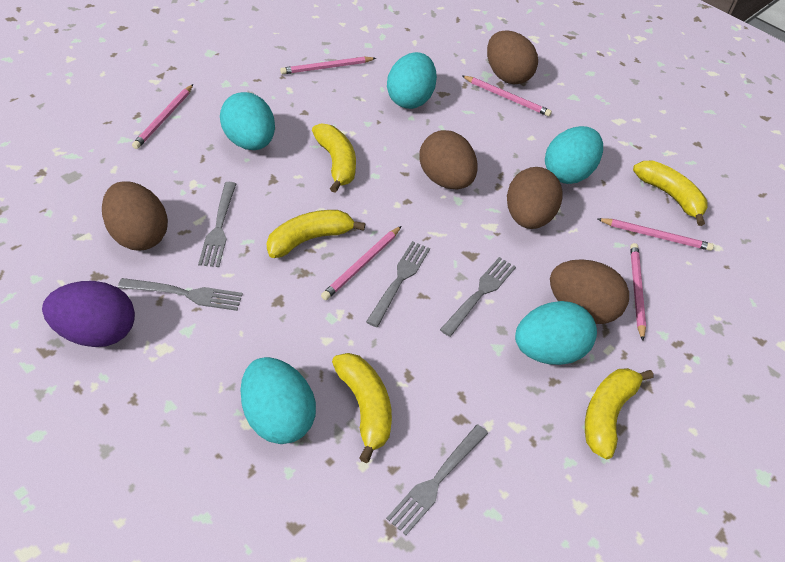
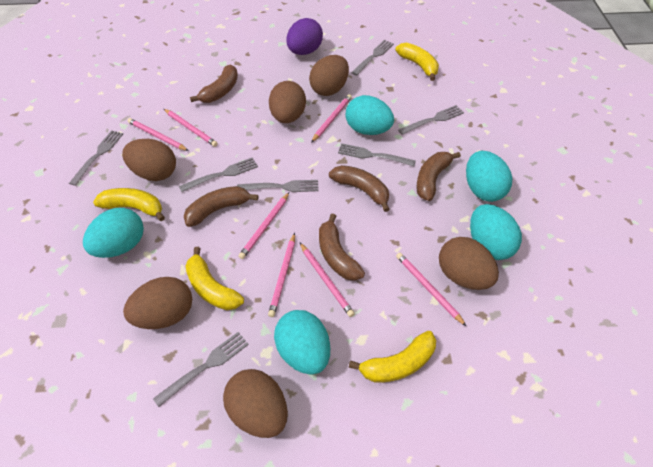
brown banana: 0 -> 5
brown egg: 5 -> 6
grey fork: 5 -> 7
pink pencil: 6 -> 7
yellow banana: 5 -> 4

